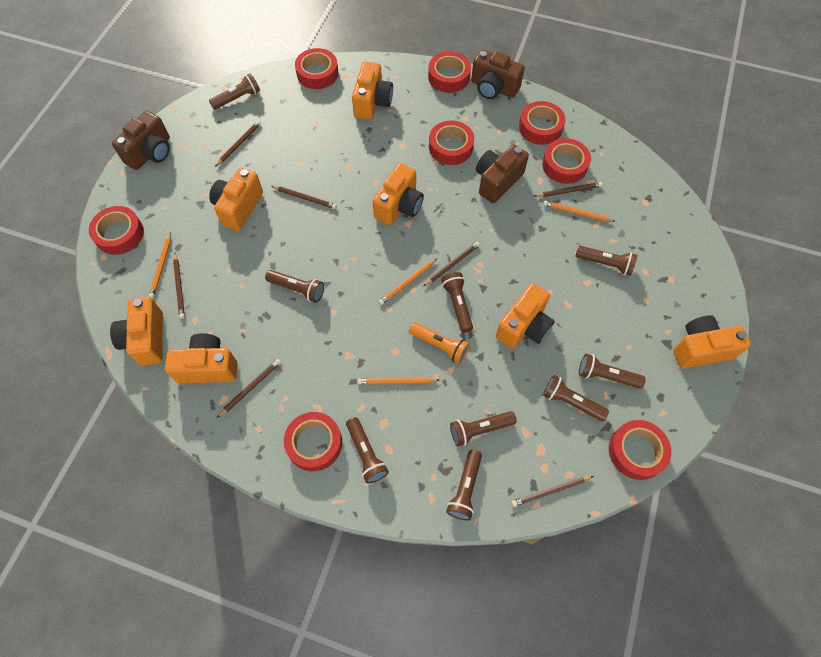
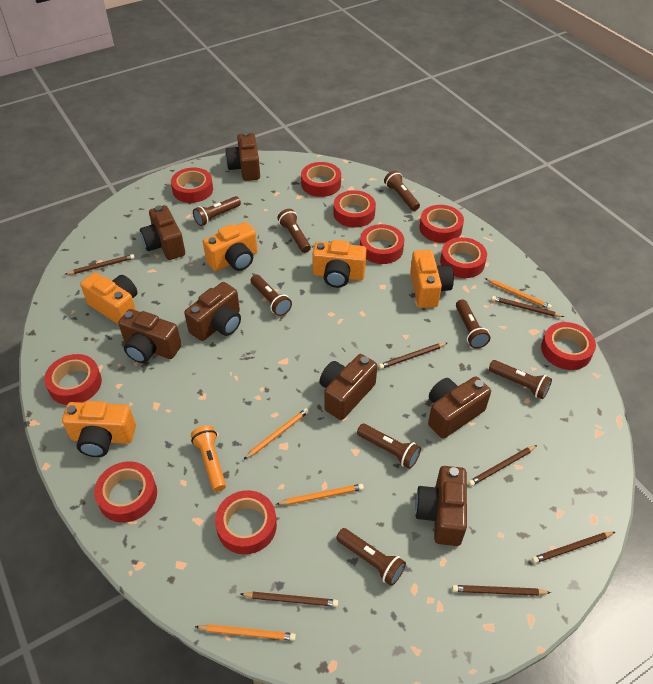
brown camera: 3 -> 7
brown flashlight: 9 -> 8
orange camera: 7 -> 5
red tape: 8 -> 10

